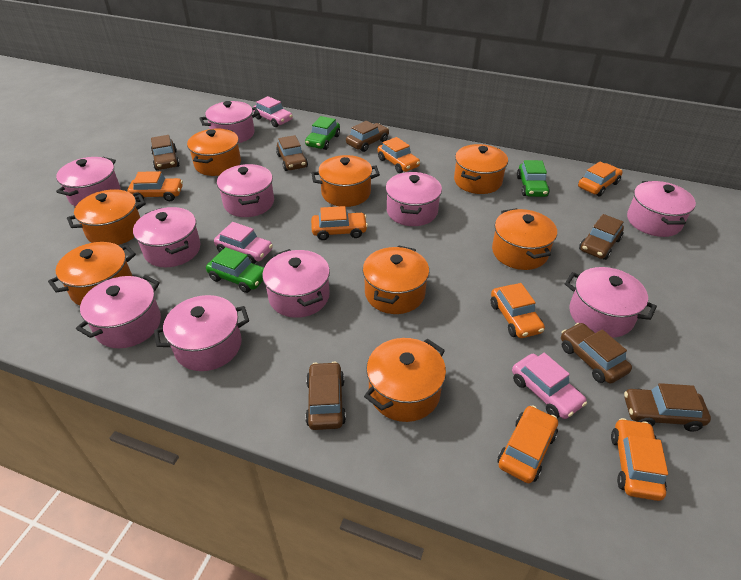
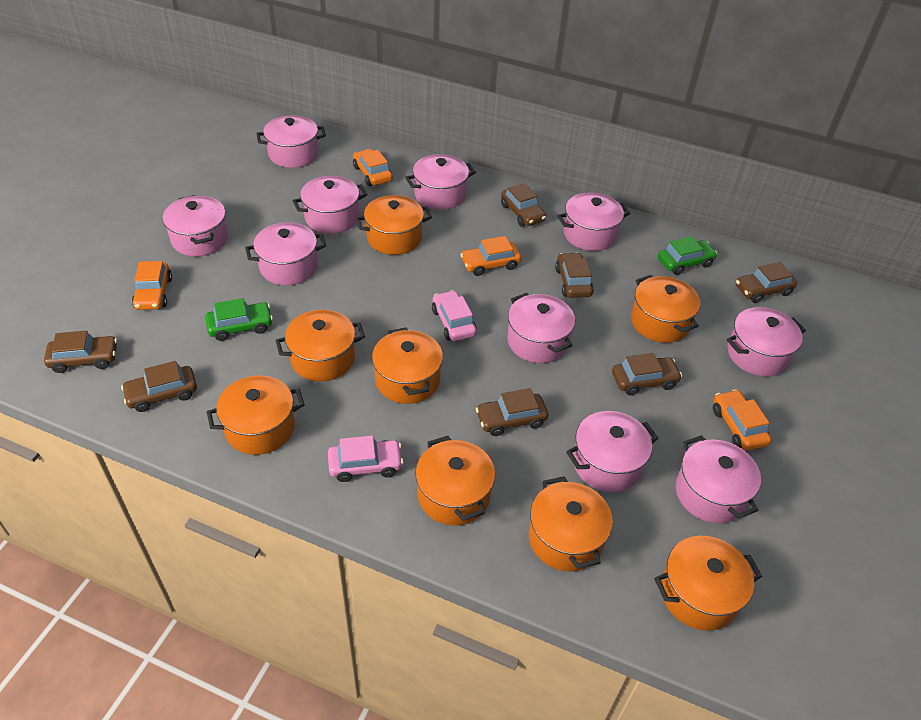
green car: 3 -> 2
orange car: 7 -> 4
pink car: 3 -> 2

